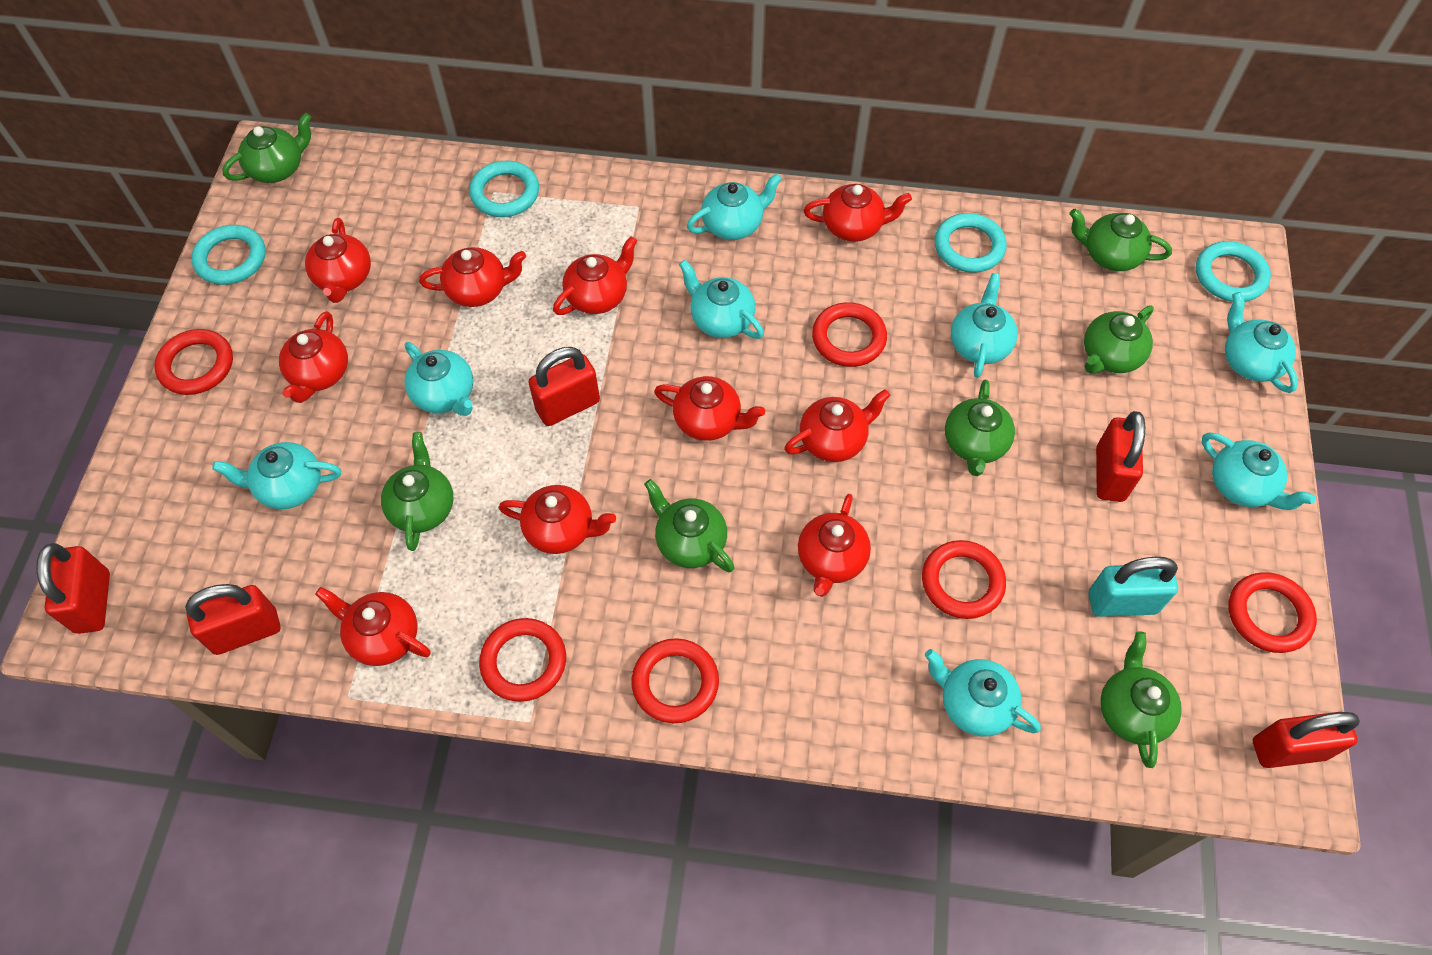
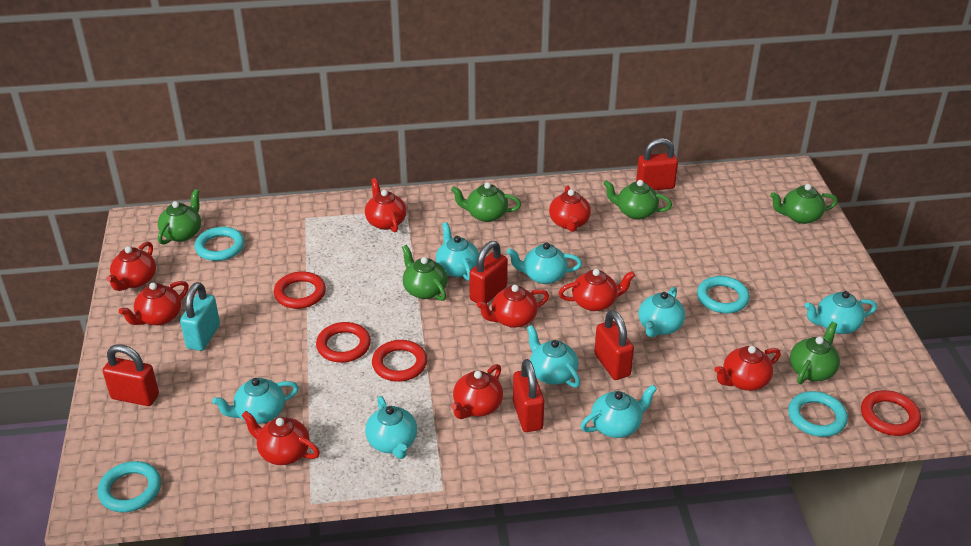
green teapot: 7 -> 6
red ring: 6 -> 4
red teapot: 10 -> 9

